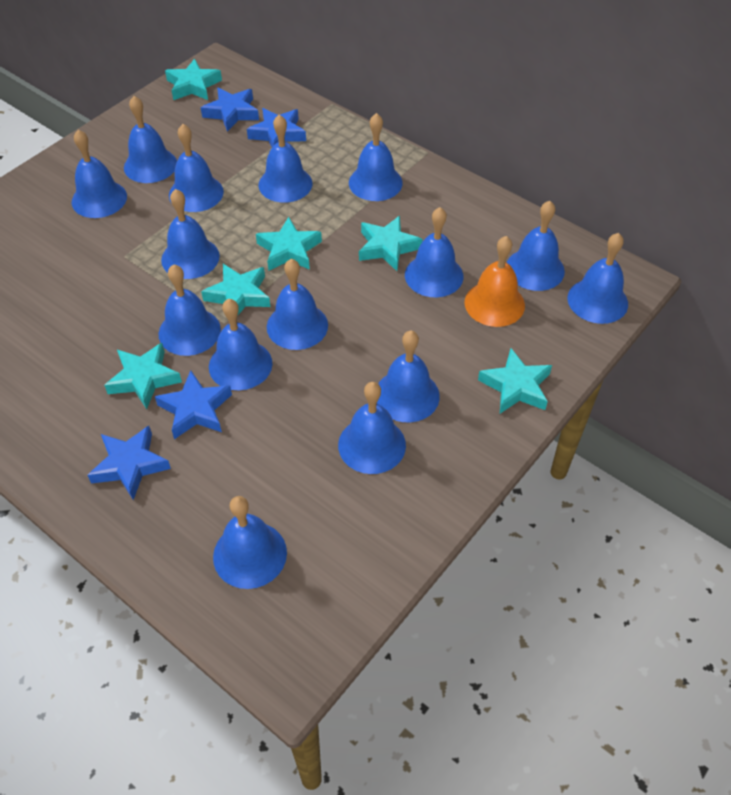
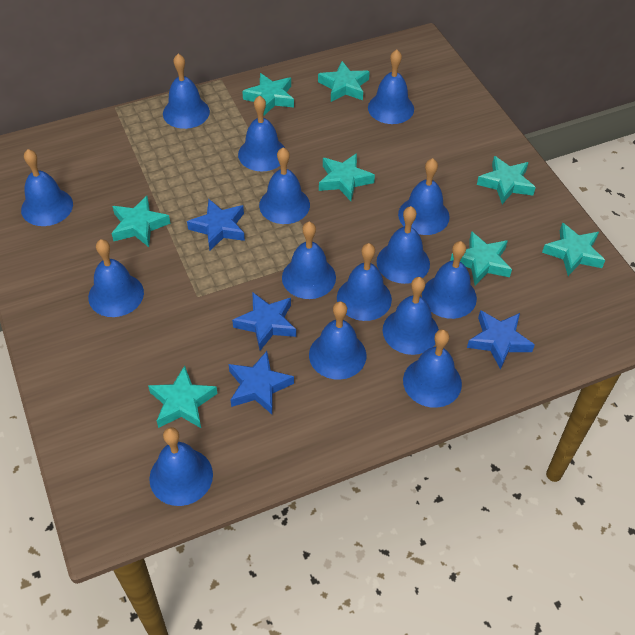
orange bell: 1 -> 0
turquoise star: 6 -> 8

